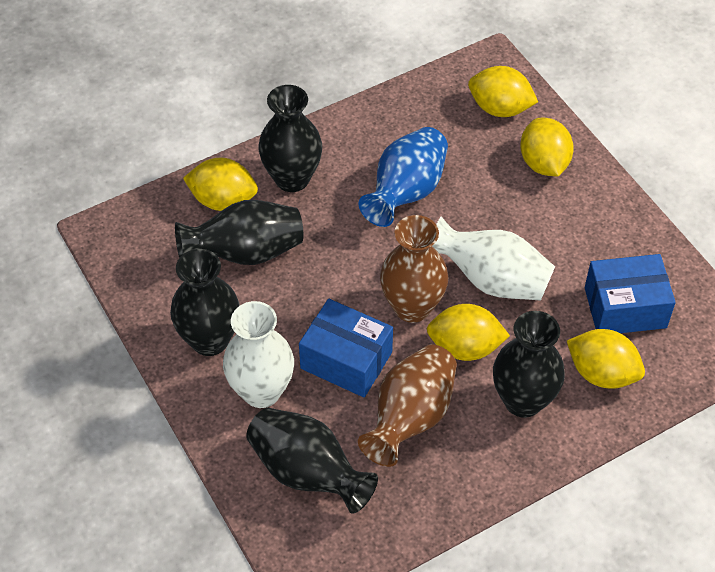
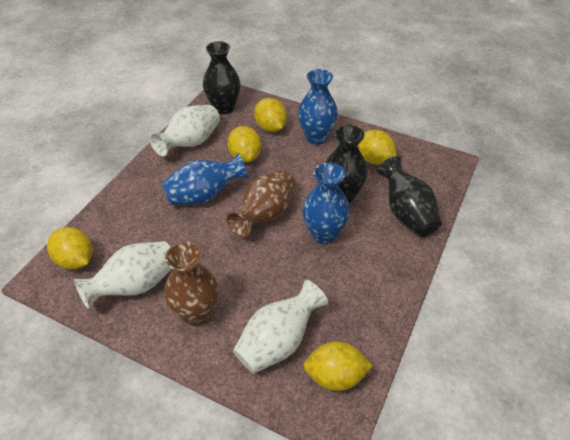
black vase: 5 -> 3
blue box: 2 -> 0
blue vase: 1 -> 3
white vase: 2 -> 3

